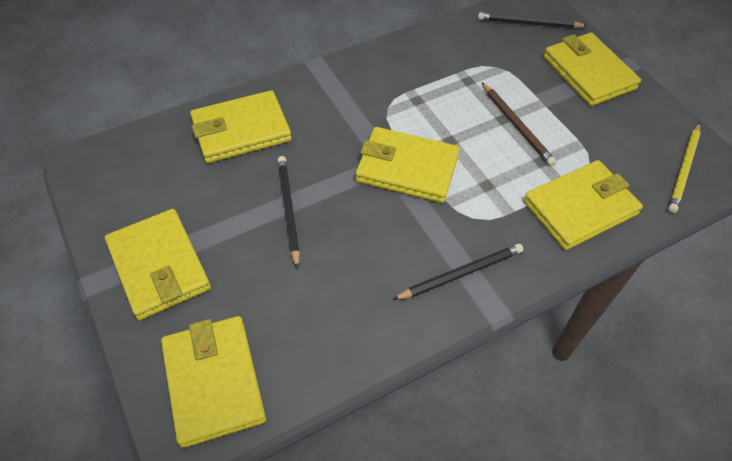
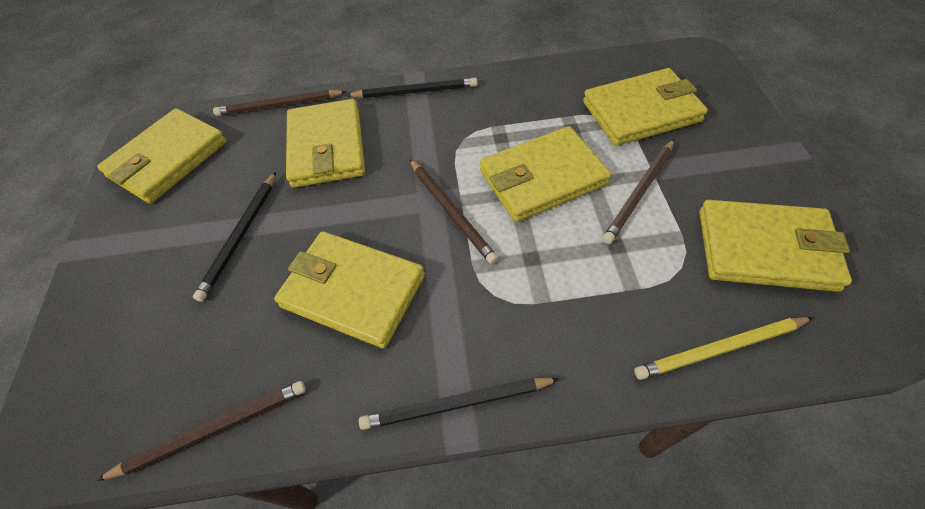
brown pencil: 1 -> 4

